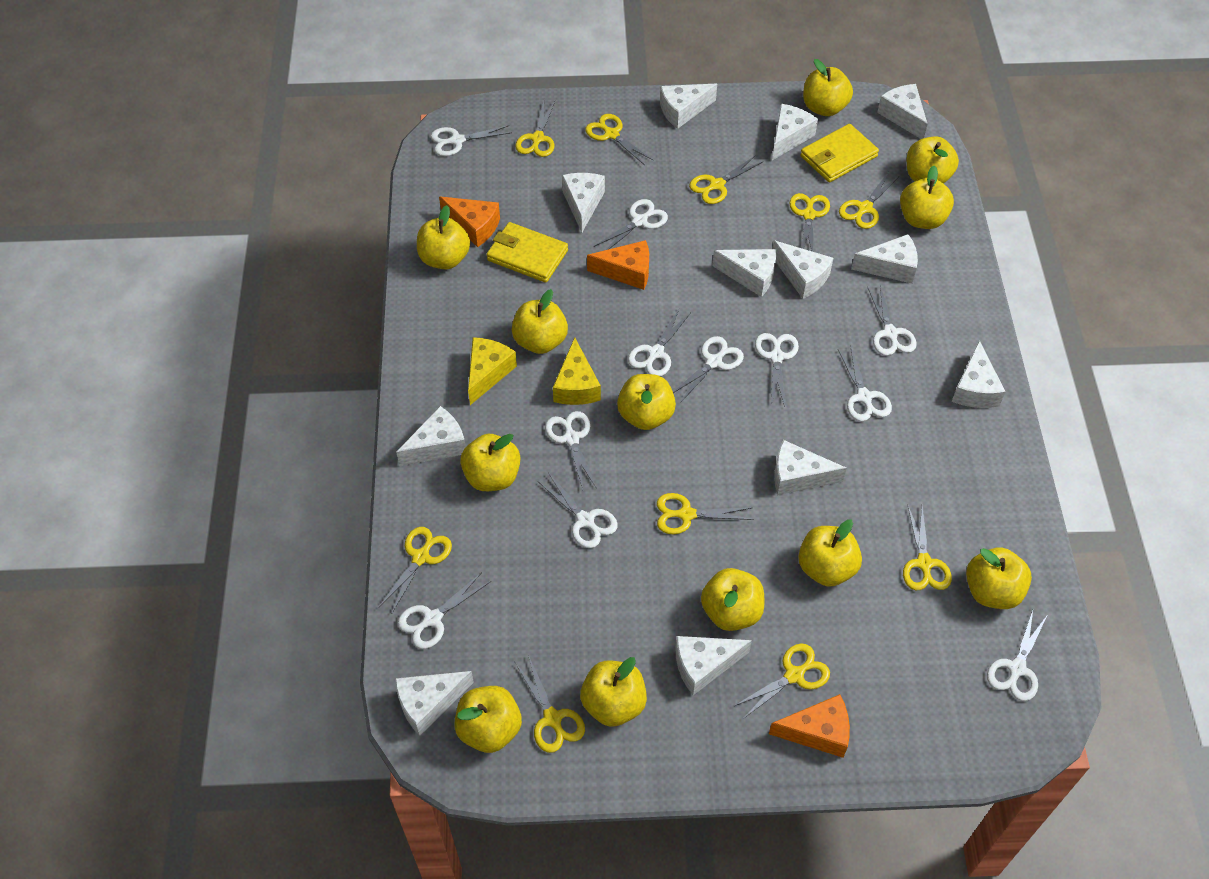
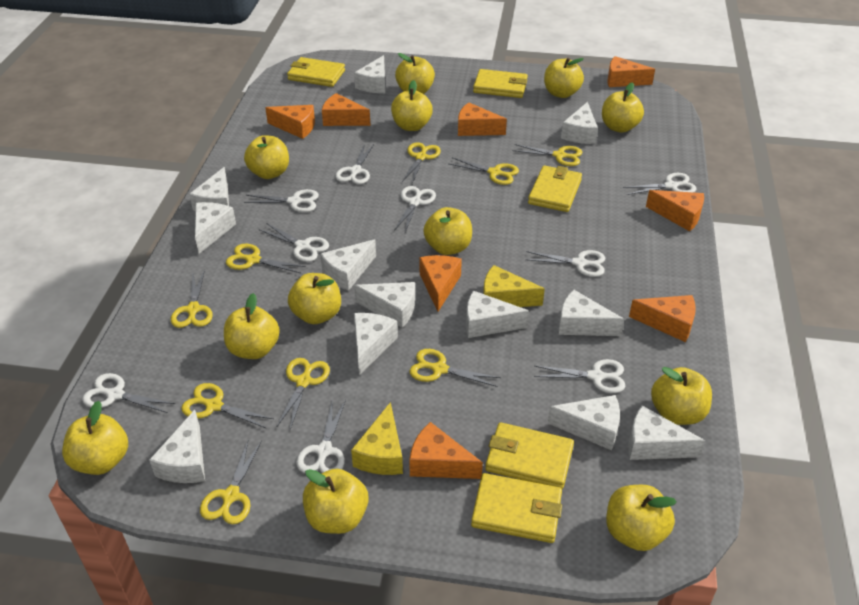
orange cheese: 3 -> 8
white scissors: 11 -> 9
yellow scissors: 10 -> 9
yellow wallet: 2 -> 5

